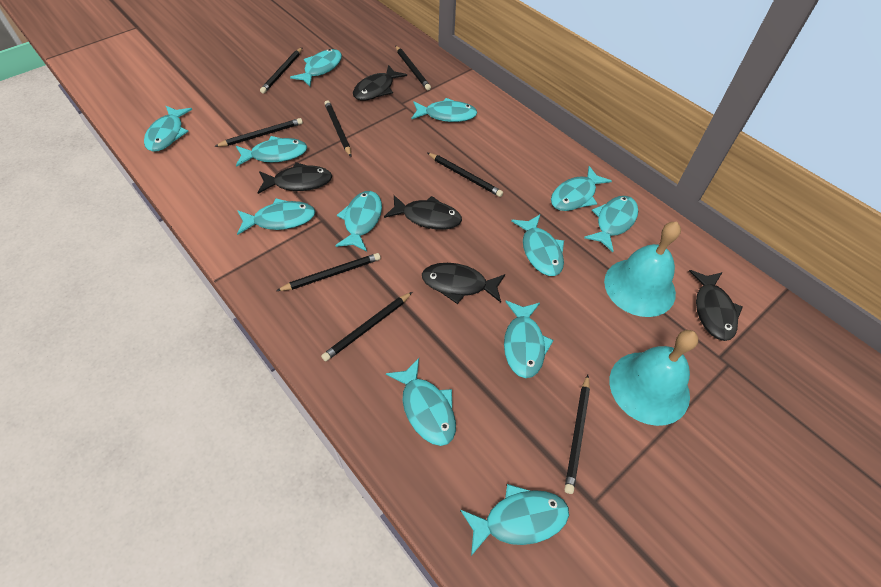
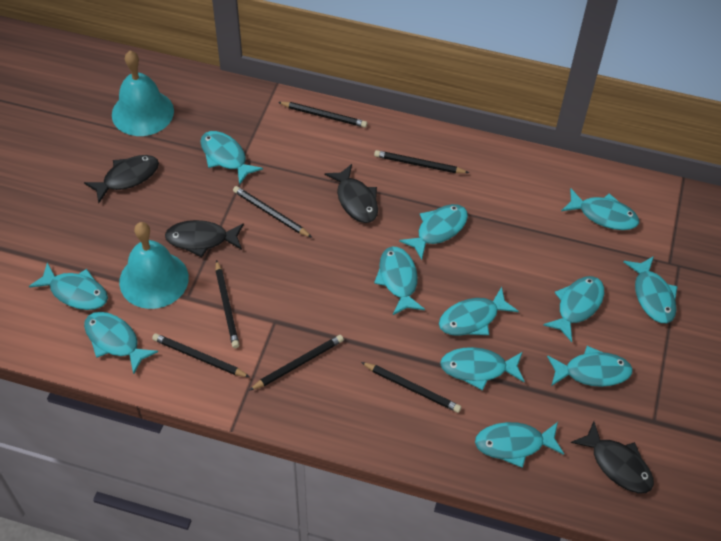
black fish: 5 -> 4
black pencil: 8 -> 7

